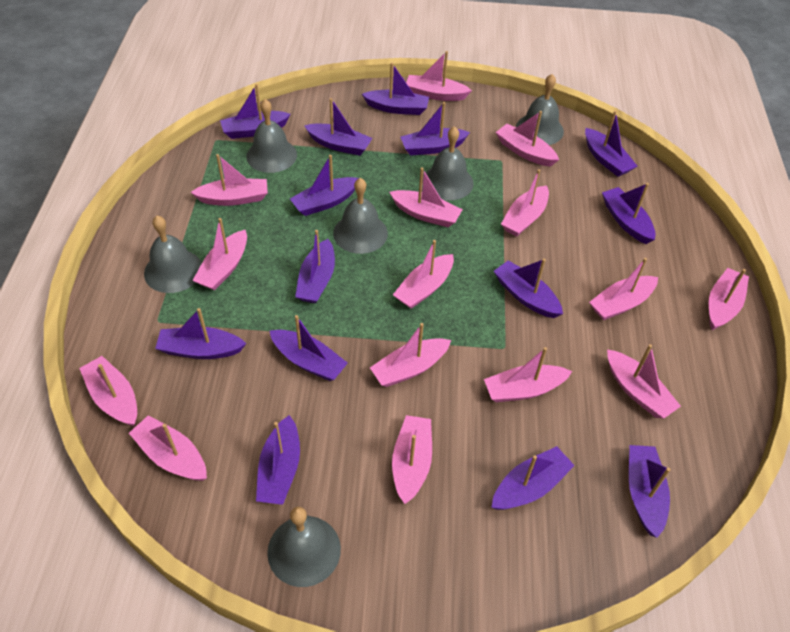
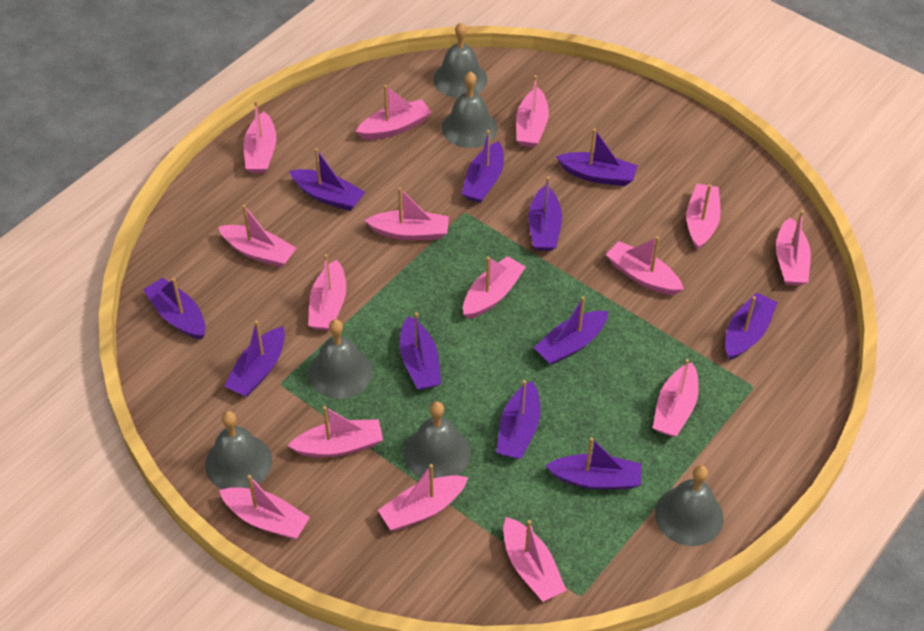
purple boat: 14 -> 11

